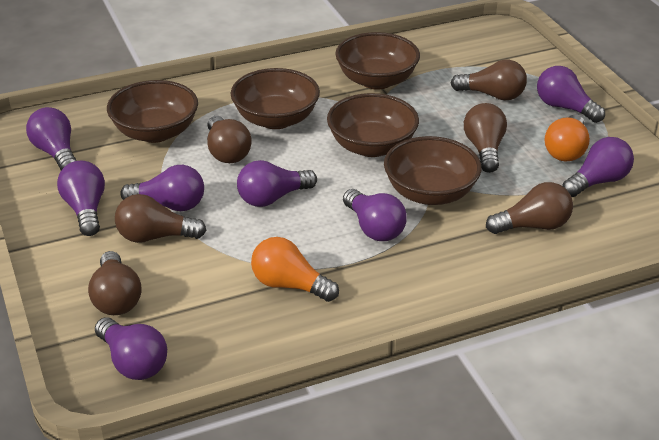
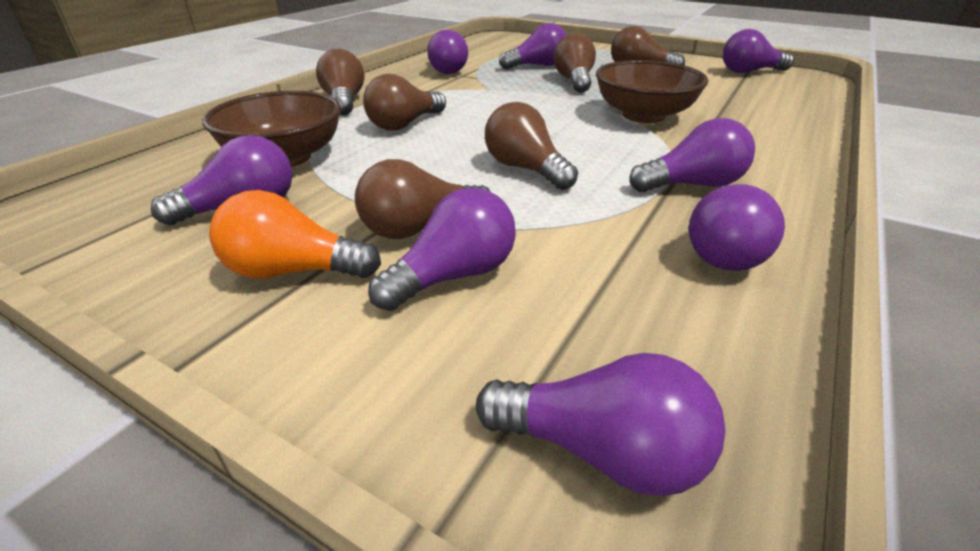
brown bowl: 5 -> 2
orange light bulb: 2 -> 1

